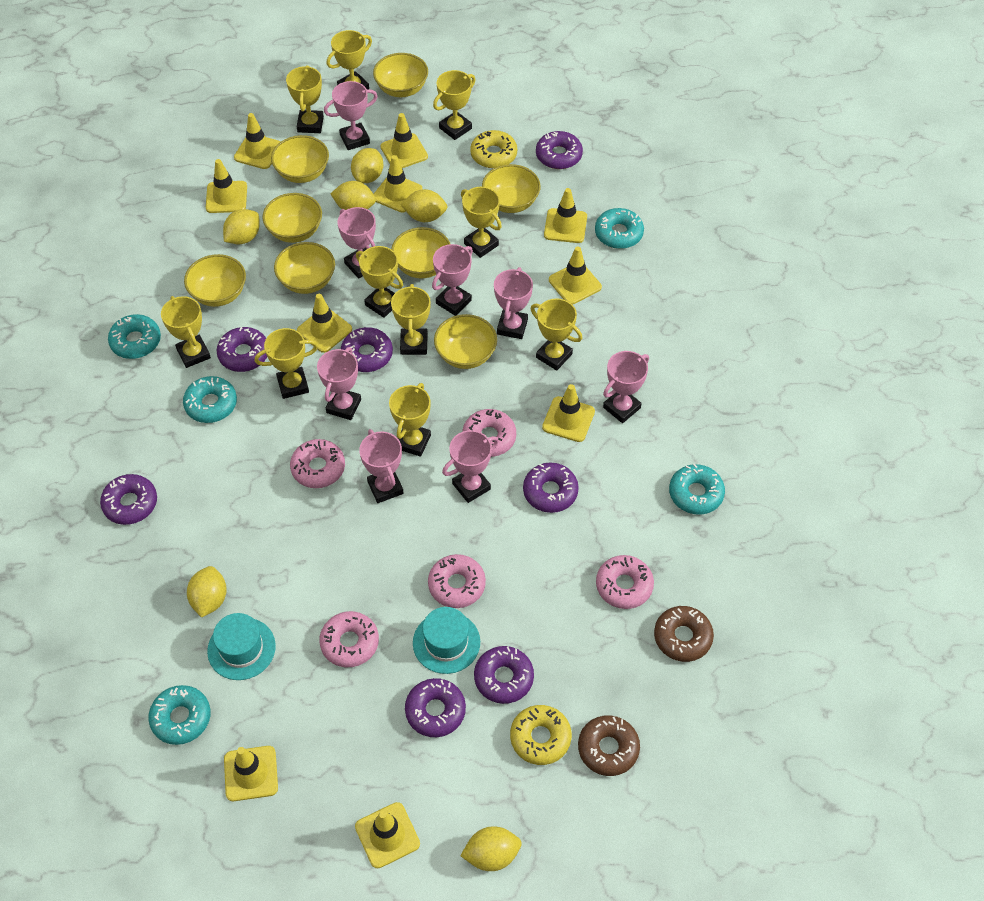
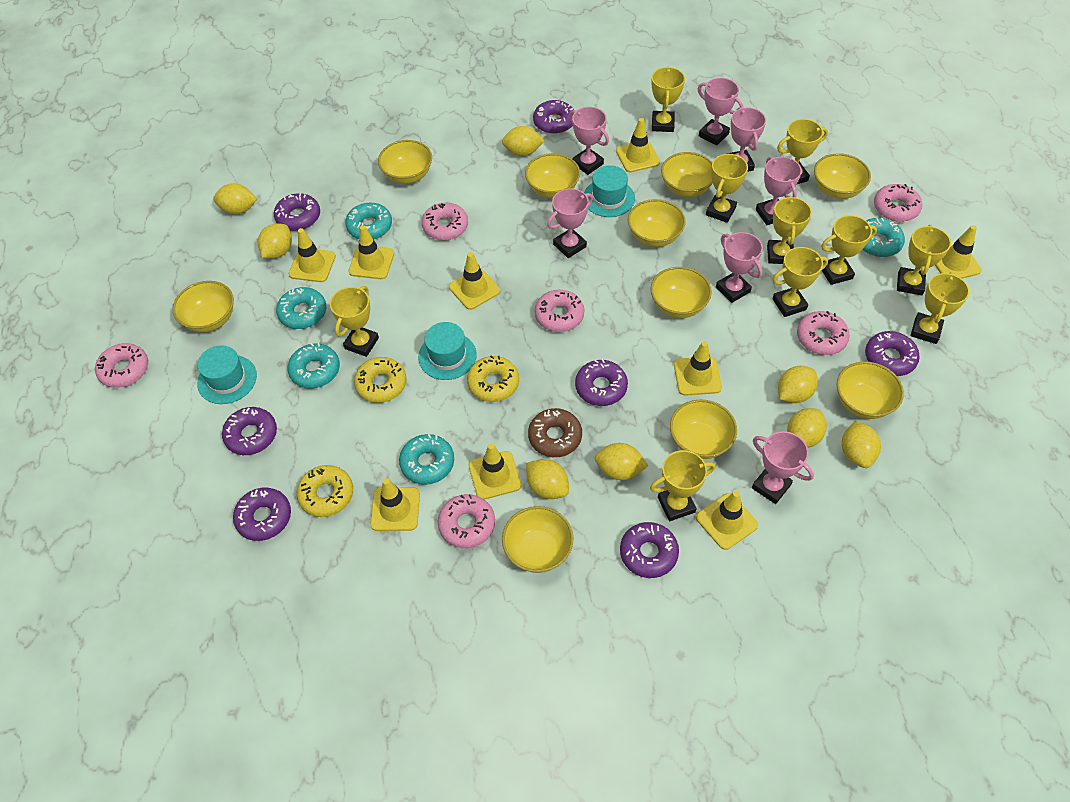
brown donut: 2 -> 1
pink donut: 5 -> 6
pink trophy: 8 -> 7
turquoise hat: 2 -> 3
yellow bowl: 8 -> 10
yellow donut: 2 -> 3
yellow lemon: 6 -> 8
yellow traffic cone: 10 -> 9

